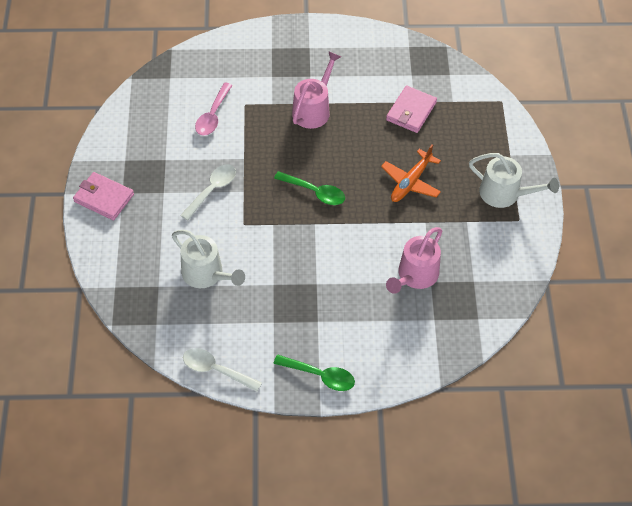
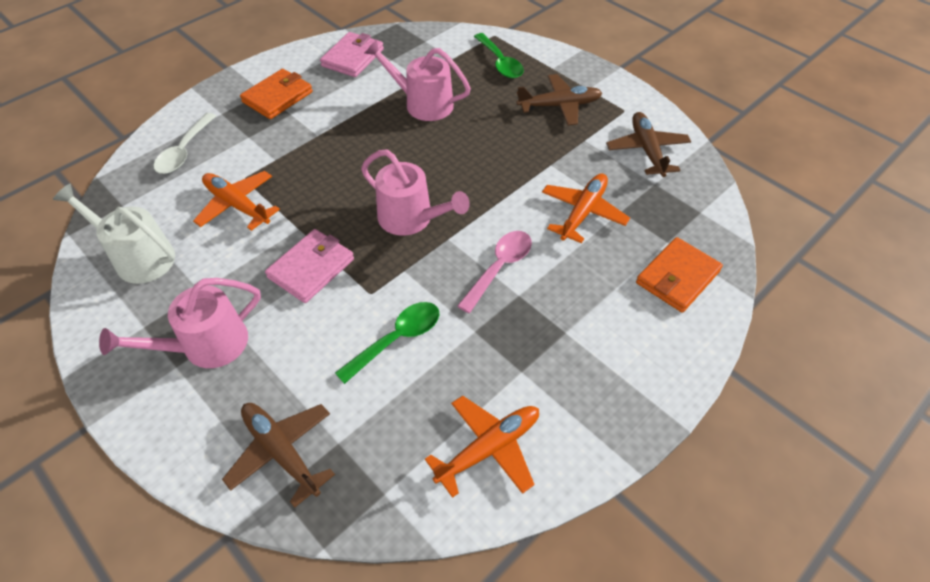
brown plane: 0 -> 3
orange plane: 1 -> 3
orange wallet: 0 -> 2
pink watering can: 2 -> 3
white spoon: 2 -> 1
white watering can: 2 -> 1

